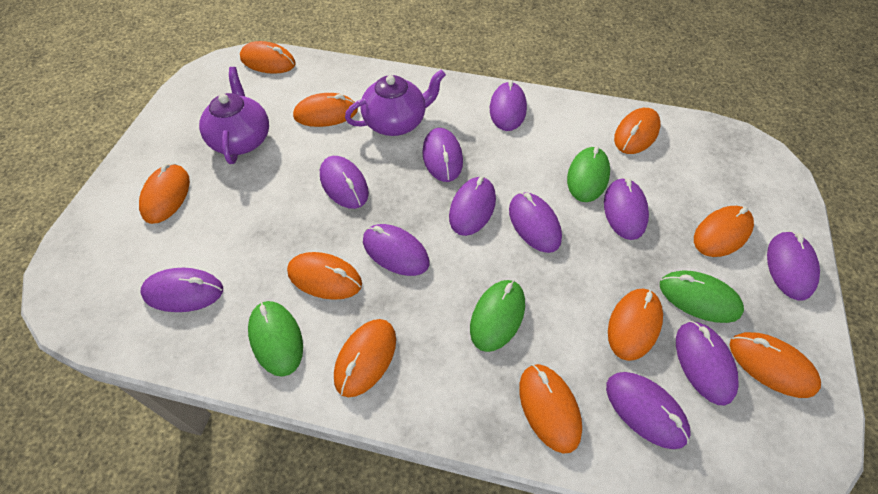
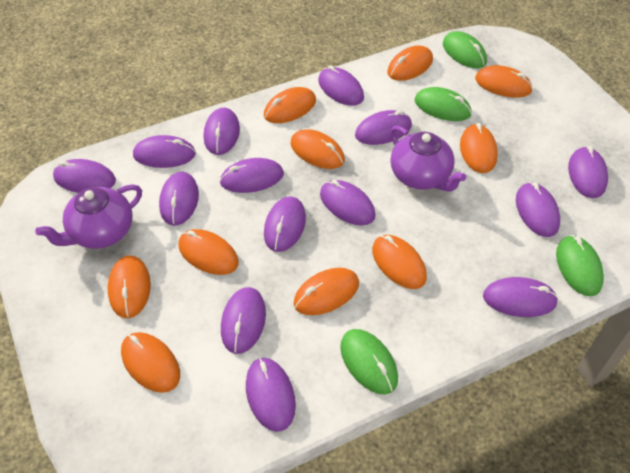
purple mouse: 11 -> 14

